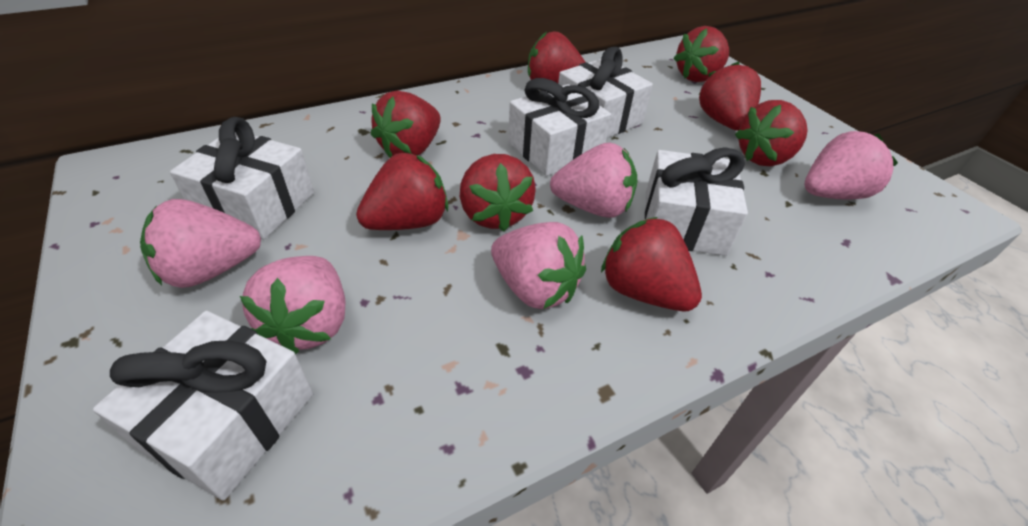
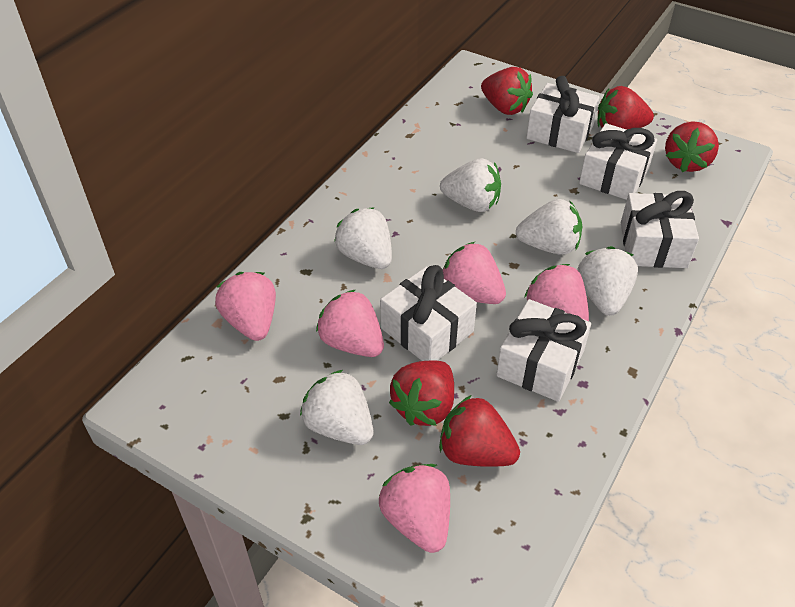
red strawberry: 8 -> 5
white strawberry: 0 -> 5

